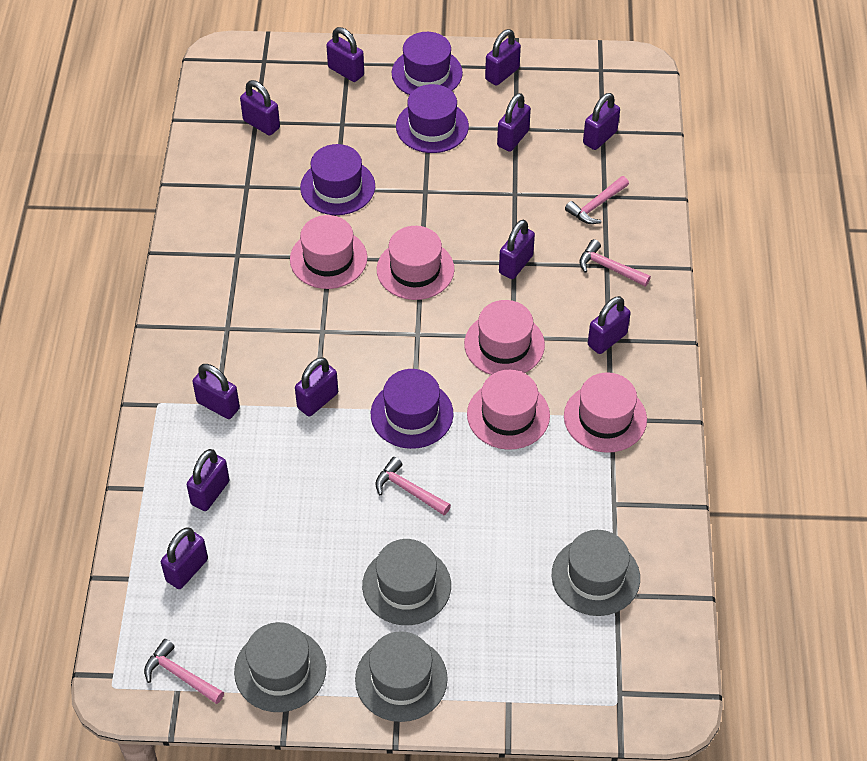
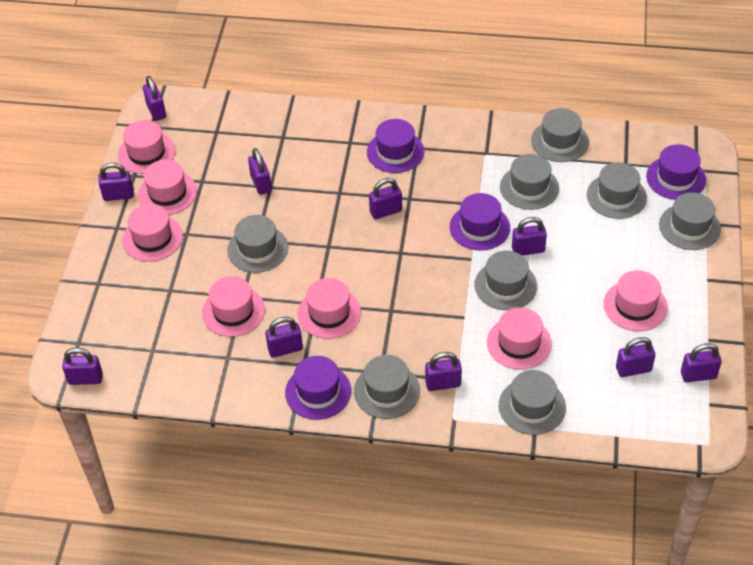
grey hat: 4 -> 8
pink hammer: 4 -> 0
pink hat: 5 -> 7
purple padlock: 11 -> 10

